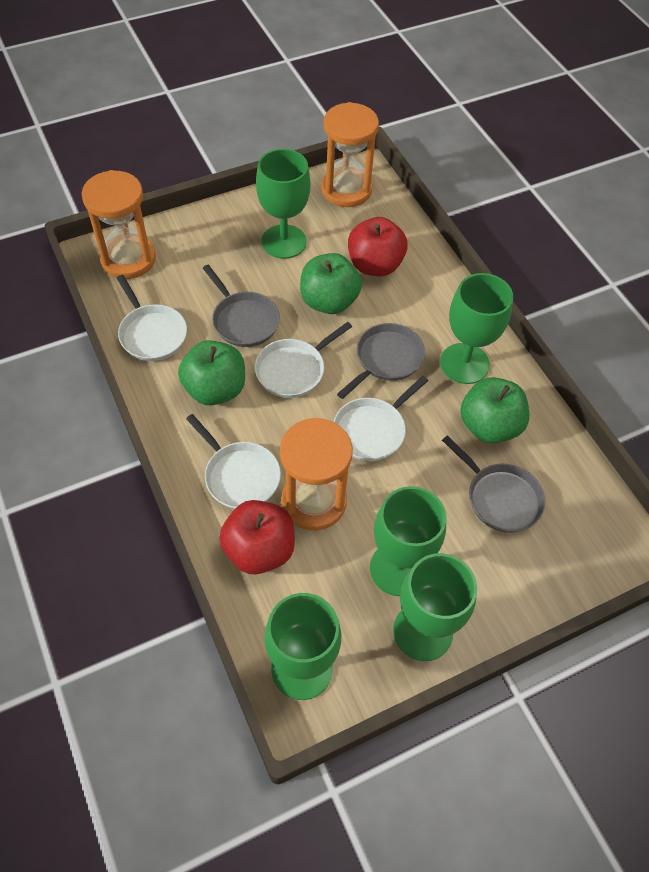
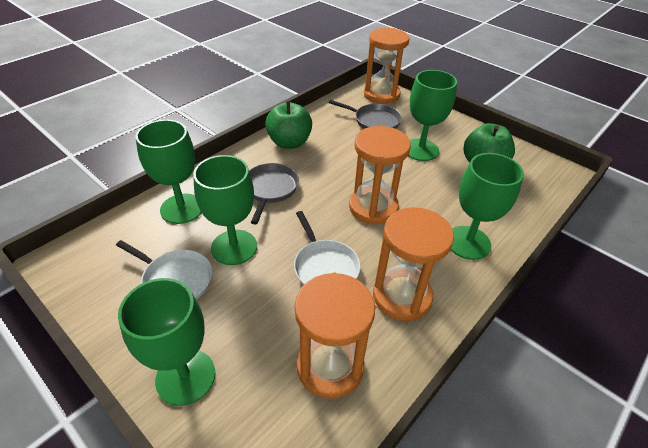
green apple: 3 -> 2
grey pan: 3 -> 2
orange hourglass: 3 -> 4
red apple: 2 -> 0
white pan: 4 -> 2

